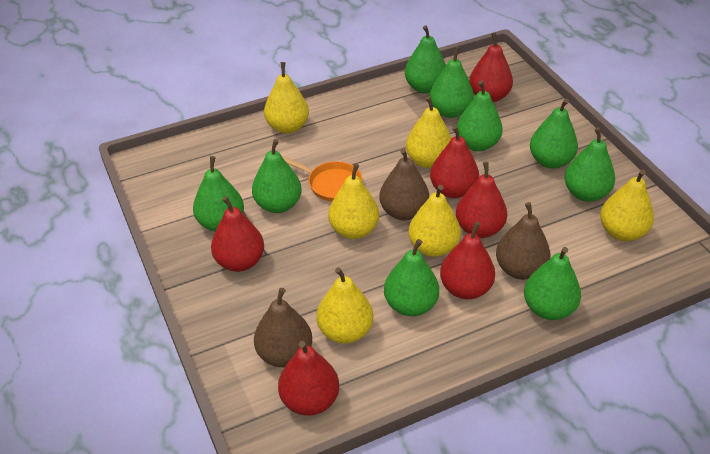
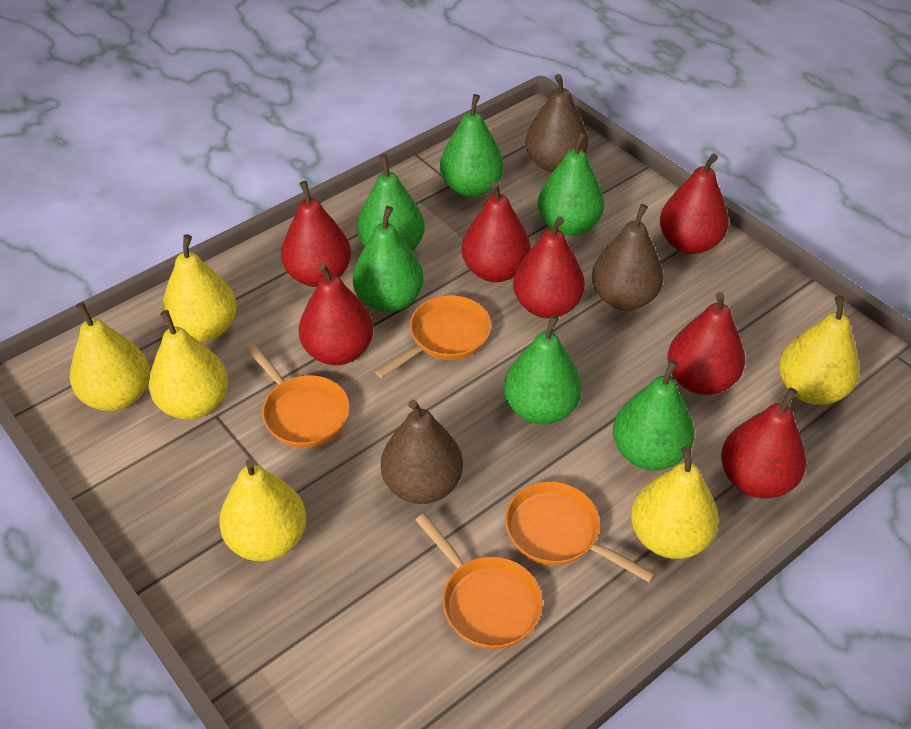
green pear: 9 -> 6
orange pan: 1 -> 4
red pear: 6 -> 7

